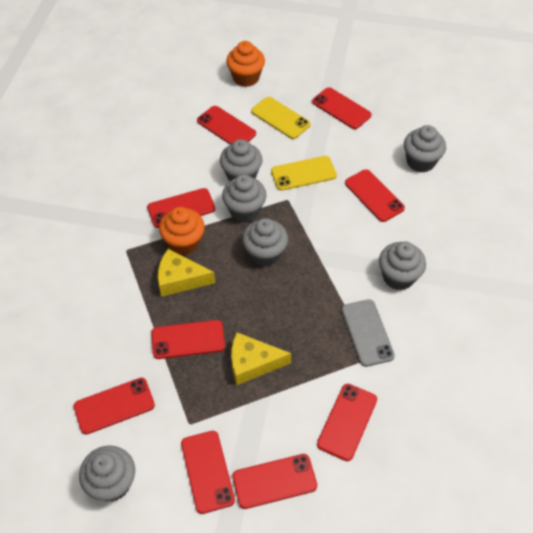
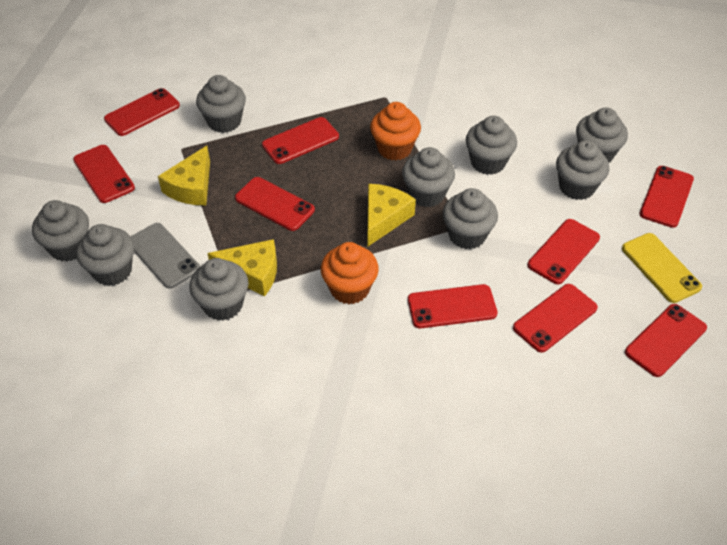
grey cupcake: 6 -> 9
yellow cheese: 2 -> 3
yellow phone: 2 -> 1

